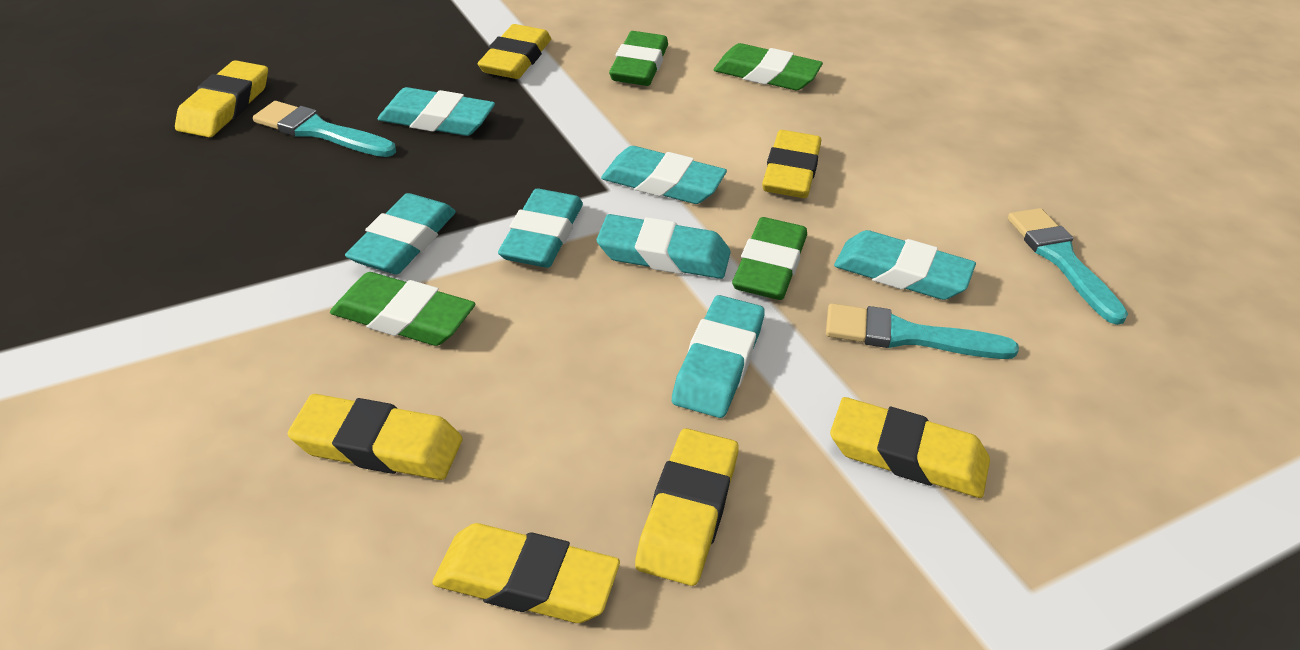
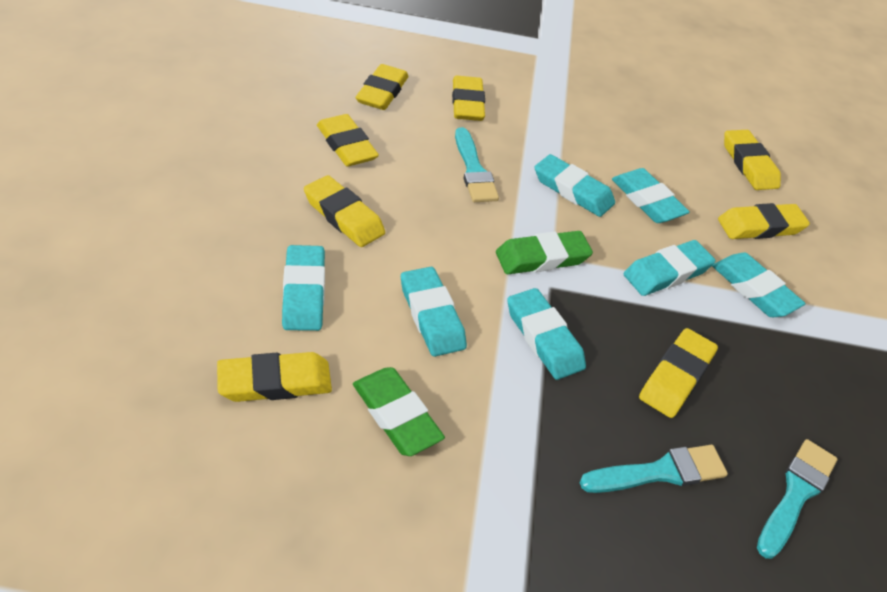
green eraser: 4 -> 2
yellow eraser: 7 -> 8

